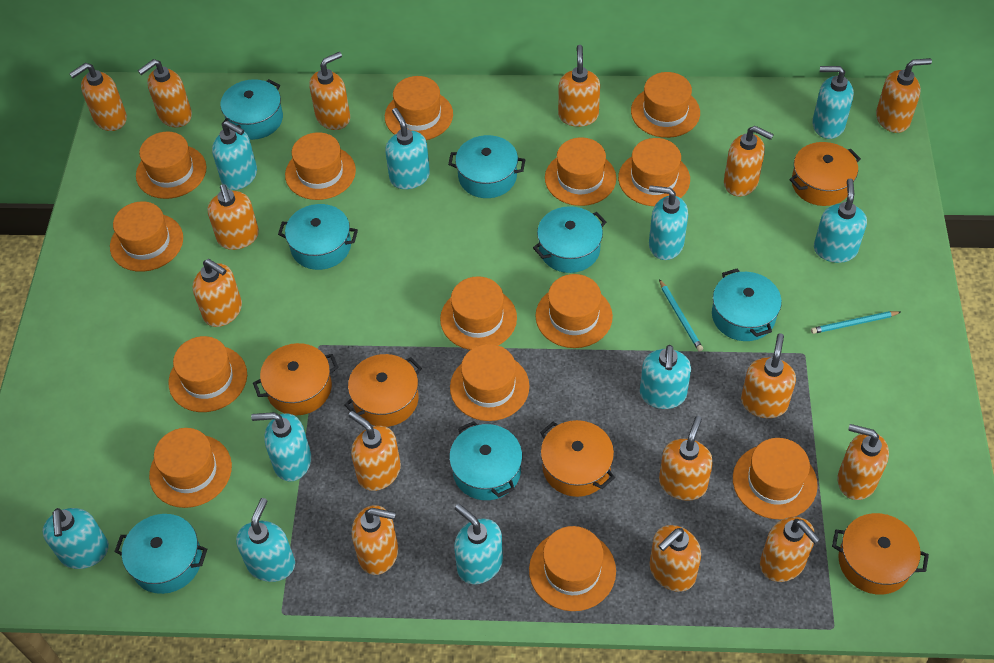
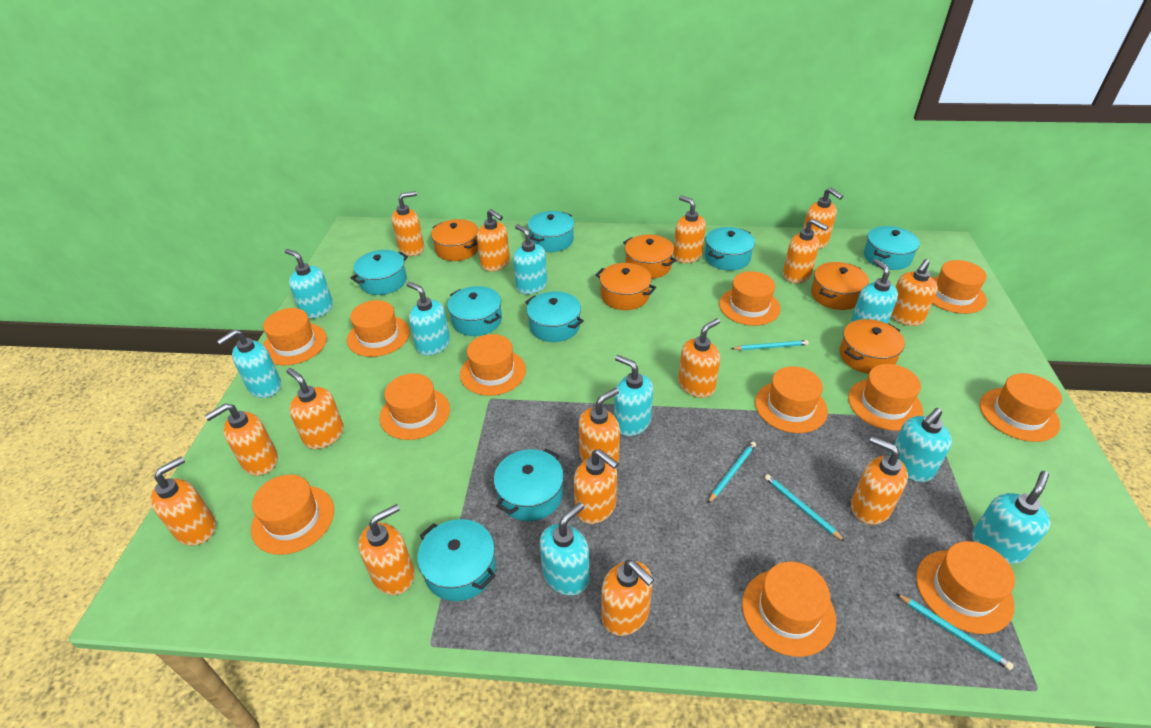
orange hat: 14 -> 12
turquoise pencil: 2 -> 4
turquoise pot: 7 -> 8
turquoise soap dispenser: 10 -> 9

